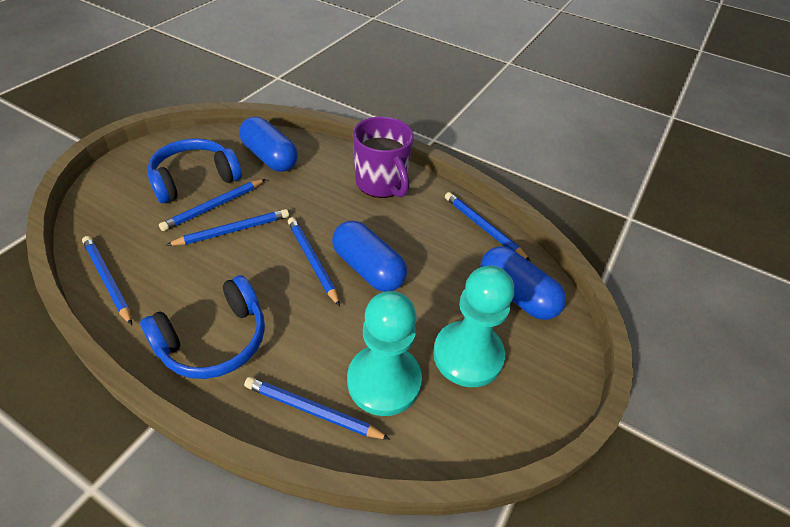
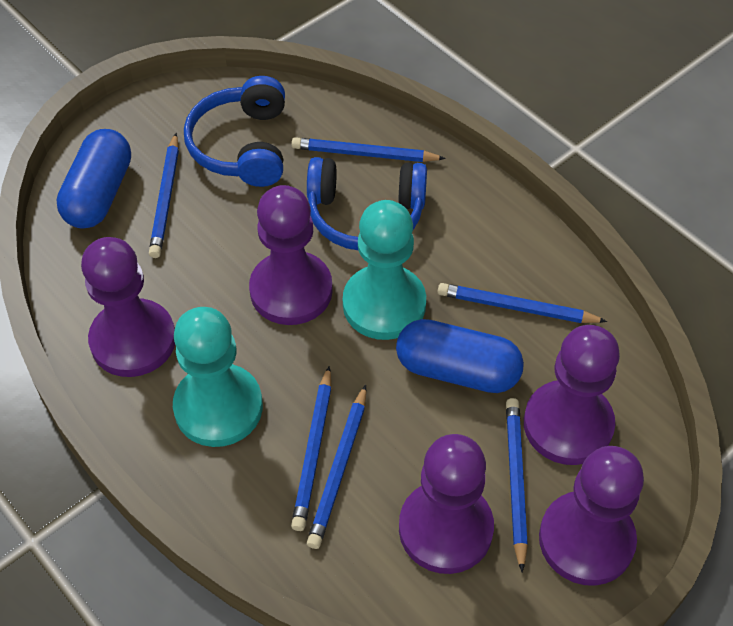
blue capsule: 3 -> 2
purple mug: 1 -> 0
purple pawn: 0 -> 5

